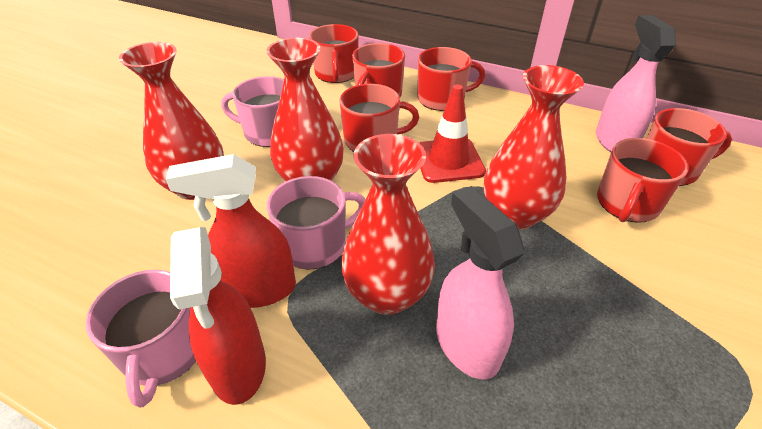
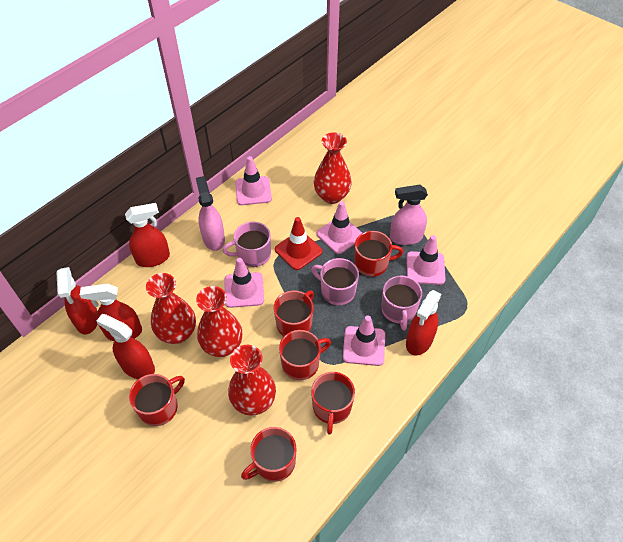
pink traffic cone: 0 -> 5
red spray bottle: 2 -> 5

